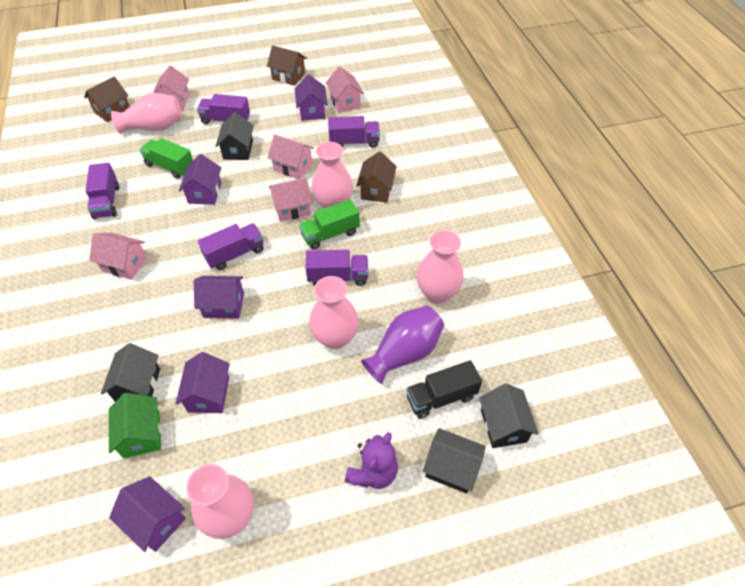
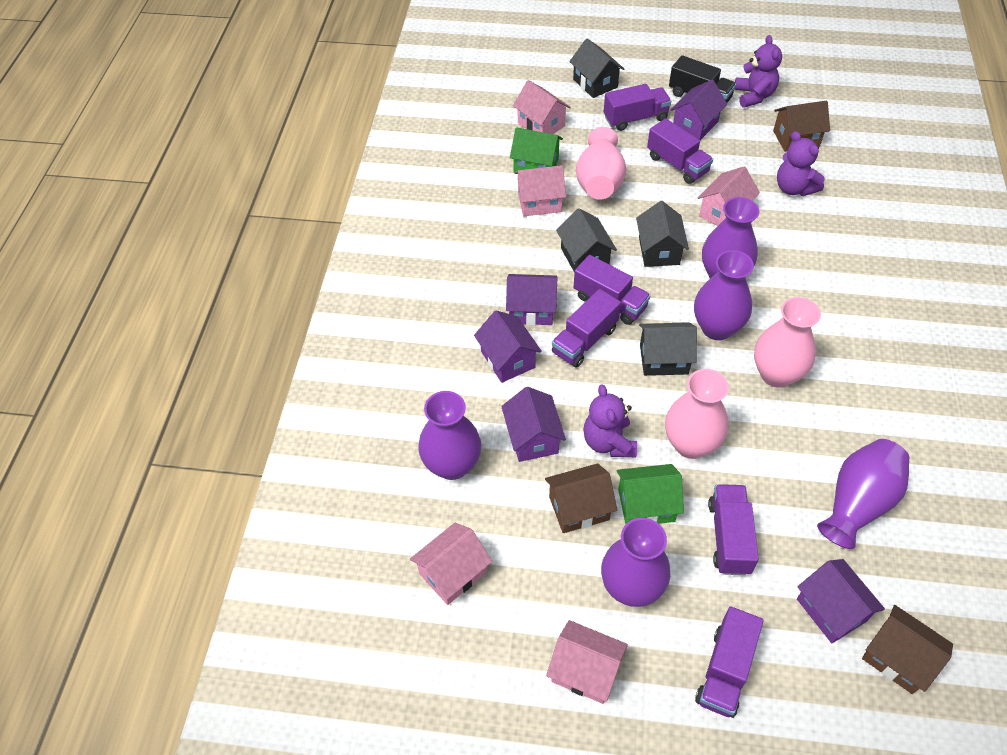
green house: 1 -> 2
green truck: 2 -> 0
pink vase: 5 -> 3
purple teddy bear: 1 -> 3
purple truck: 5 -> 6
purple vase: 1 -> 5

